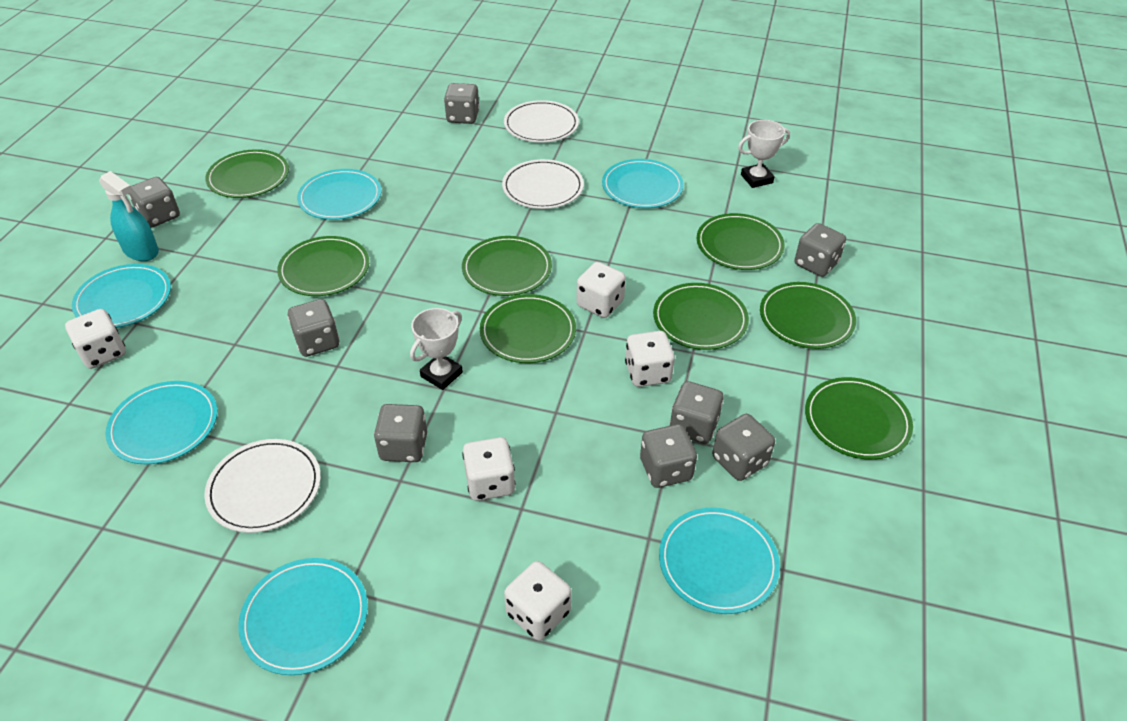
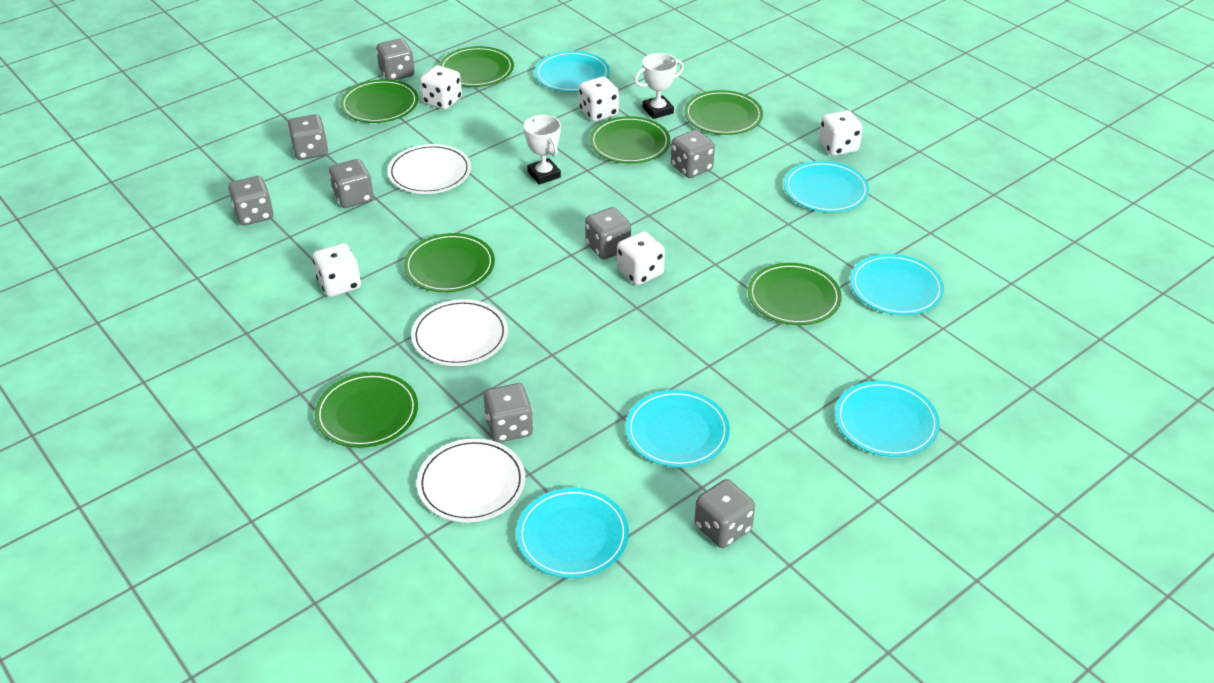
green plate: 8 -> 7
turquoise spray bottle: 1 -> 0

